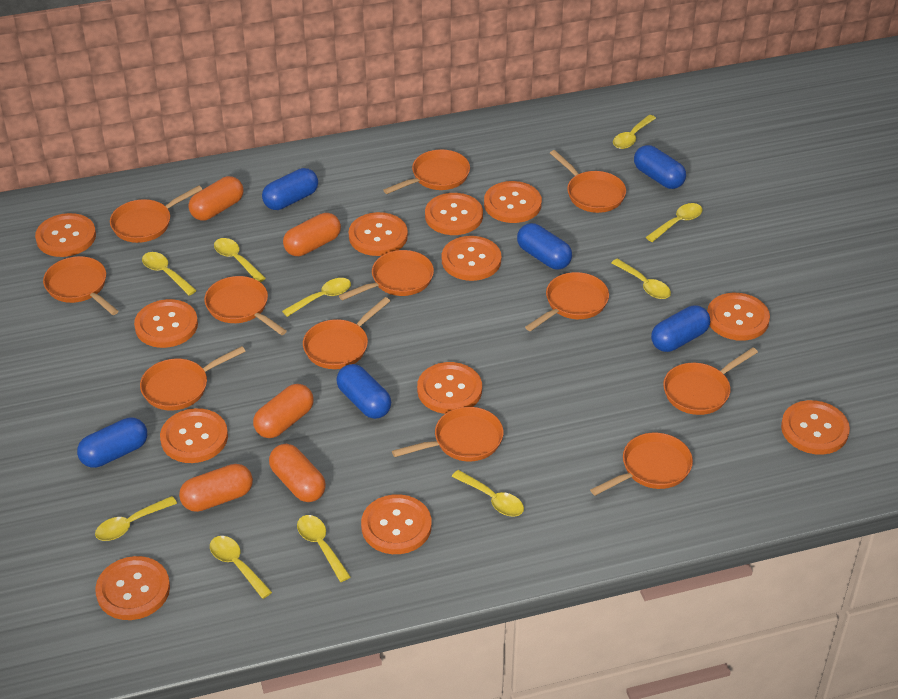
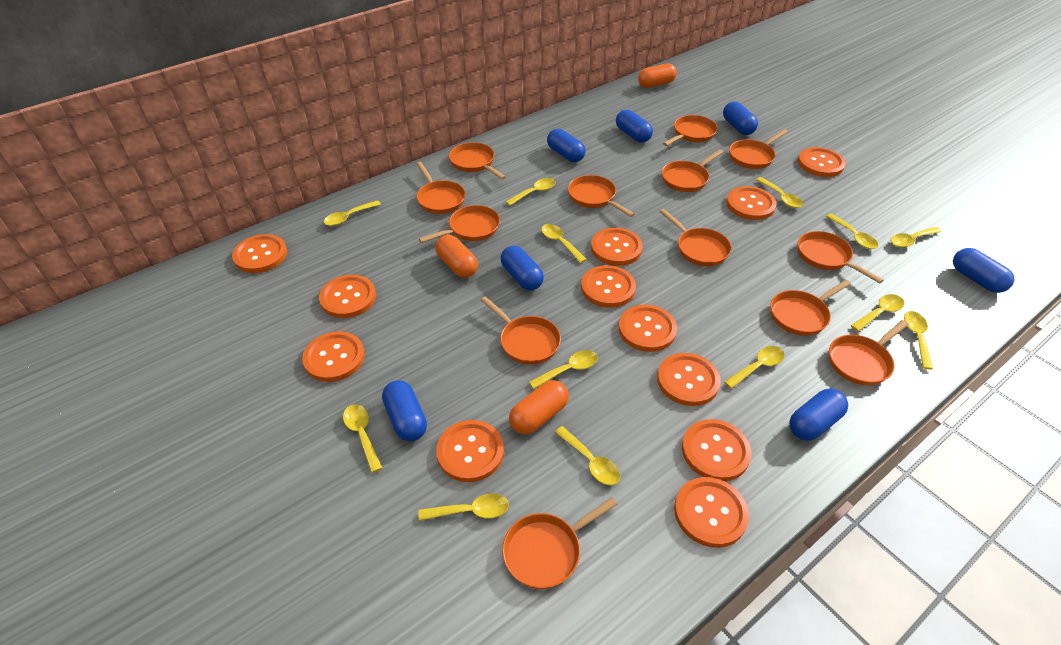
blue capsule: 6 -> 7
orange capsule: 5 -> 3
orange pan: 12 -> 13
yellow spoon: 10 -> 13

